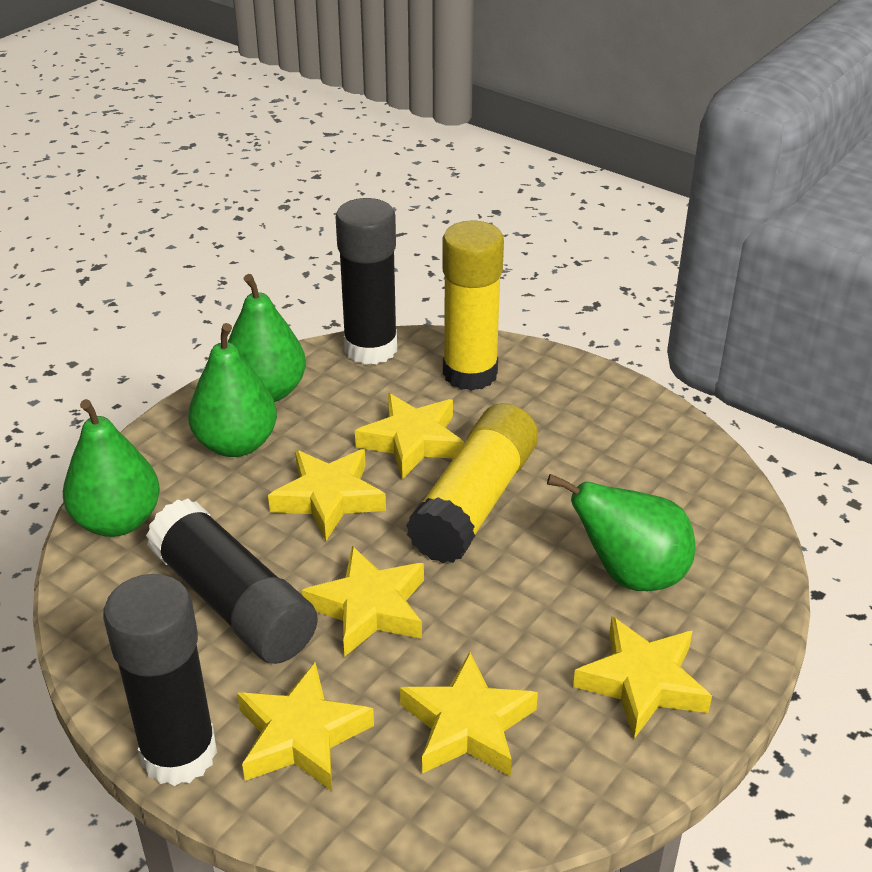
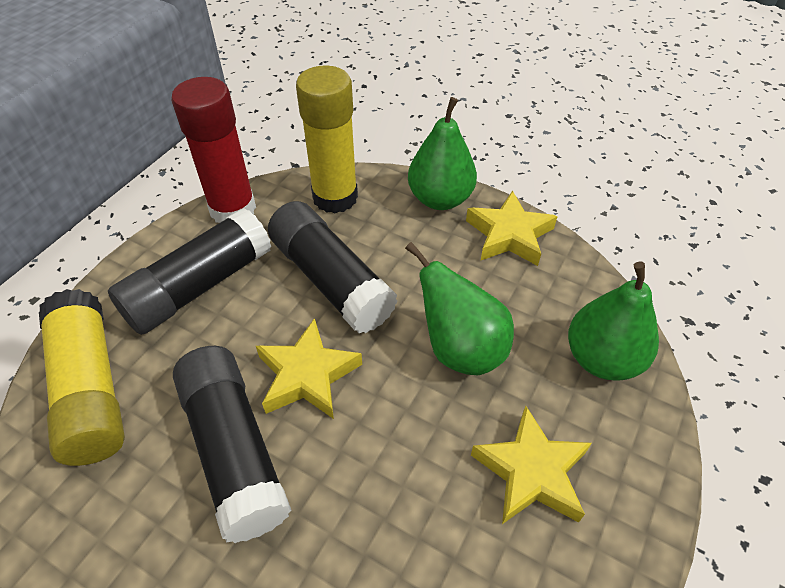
green pear: 4 -> 3
red glue stick: 0 -> 1
yellow star: 6 -> 3

